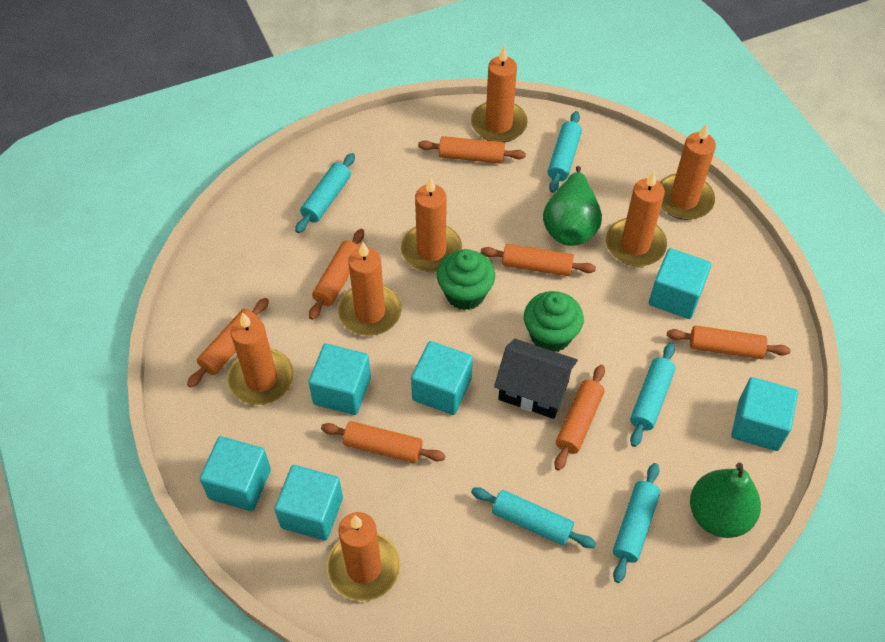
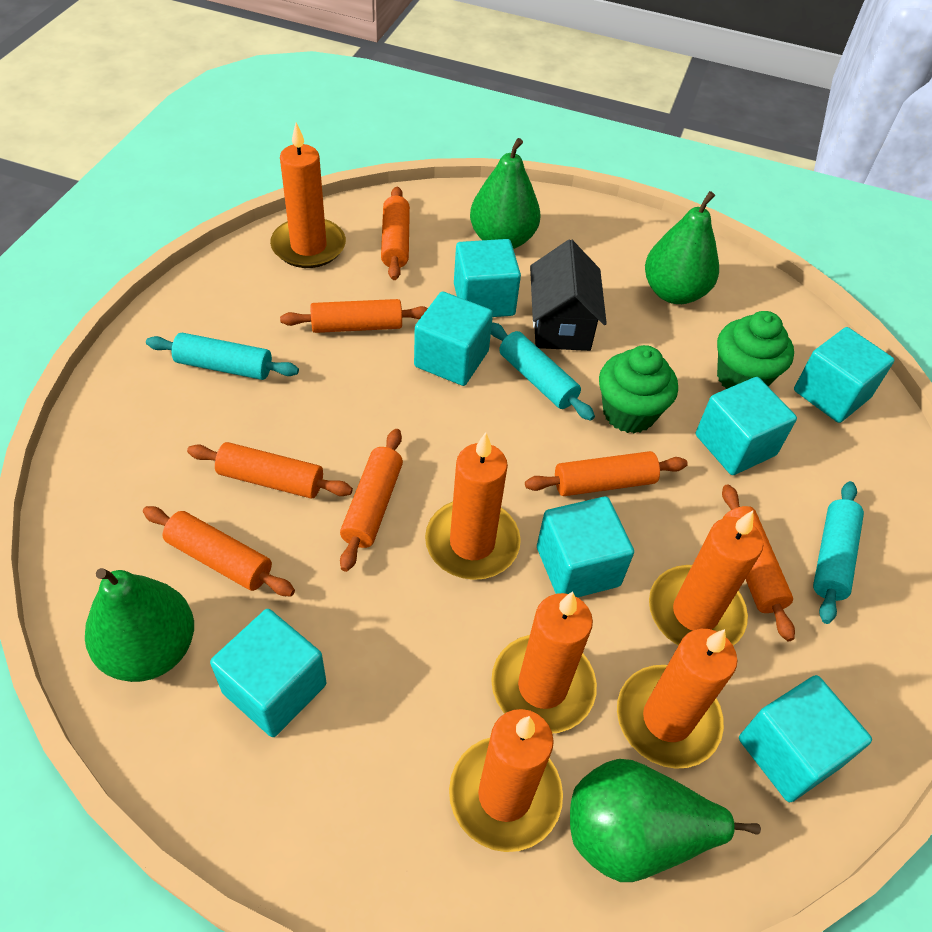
green pear: 2 -> 4
orange candle: 7 -> 6
turquoise cube: 6 -> 7
turquoise rolling pin: 5 -> 3

